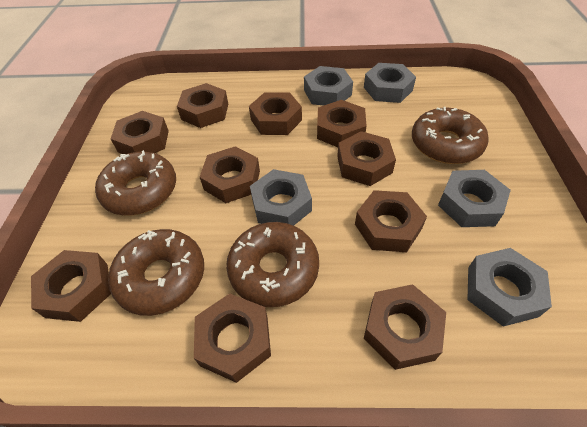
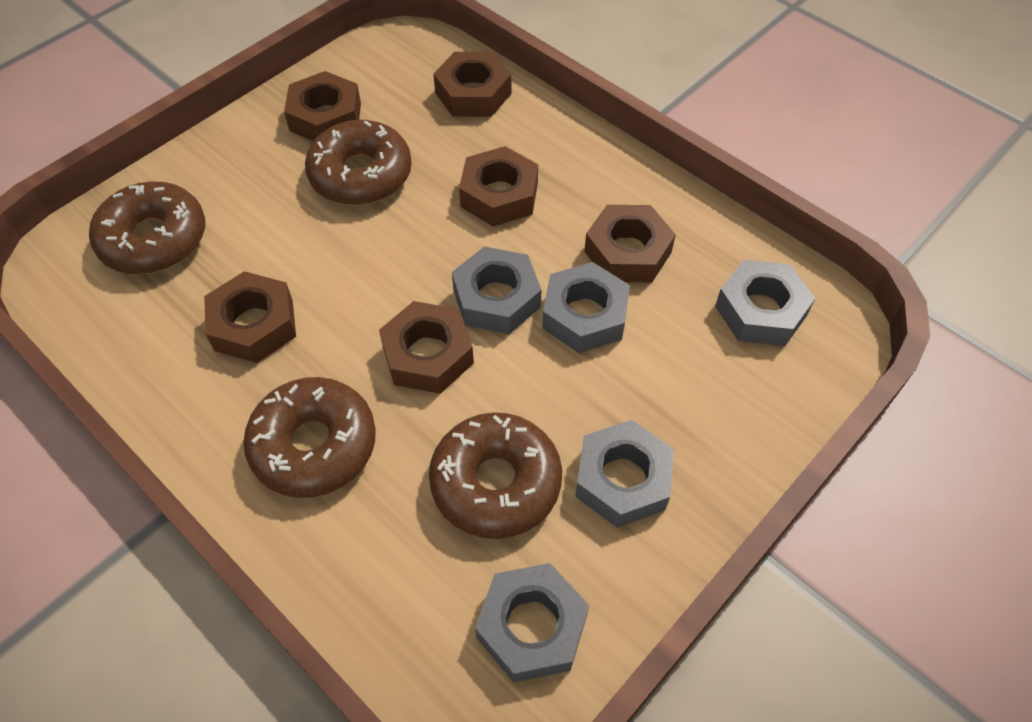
brown nut: 10 -> 6

